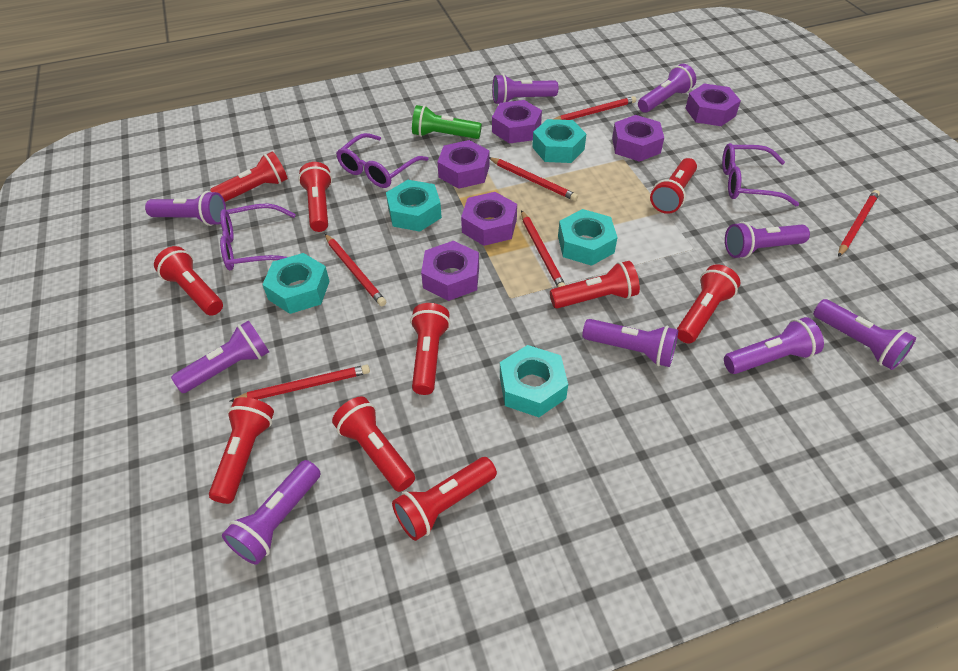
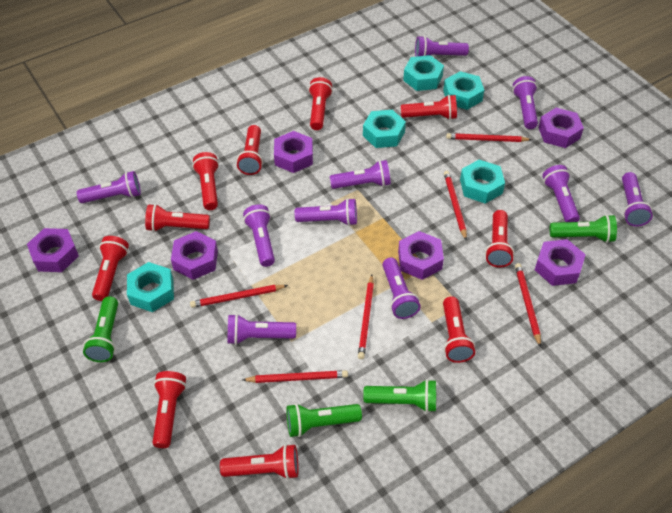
green flashlight: 1 -> 4
purple flashlight: 9 -> 10
purple glasses: 3 -> 0

